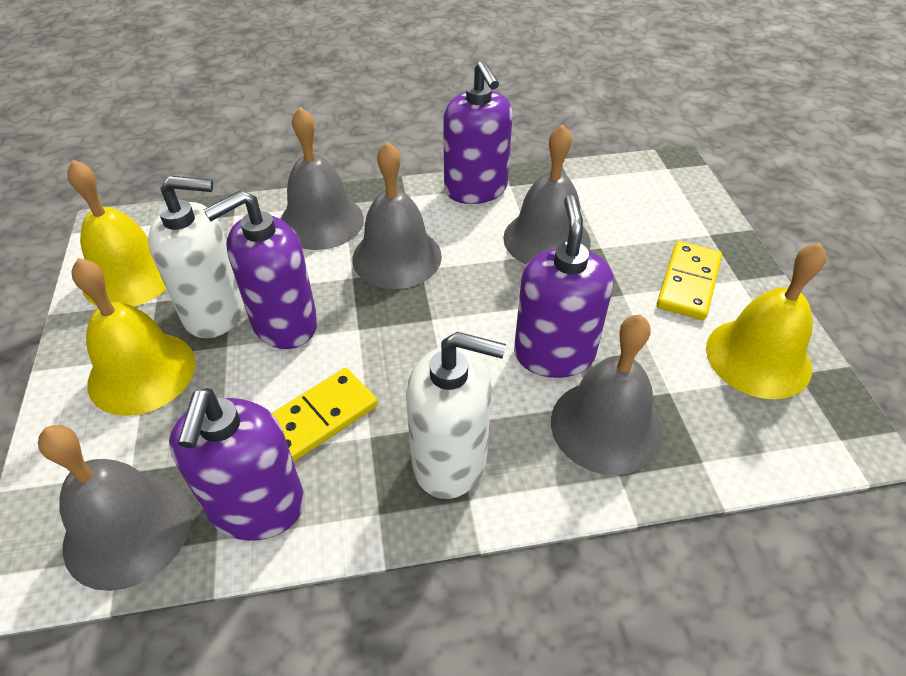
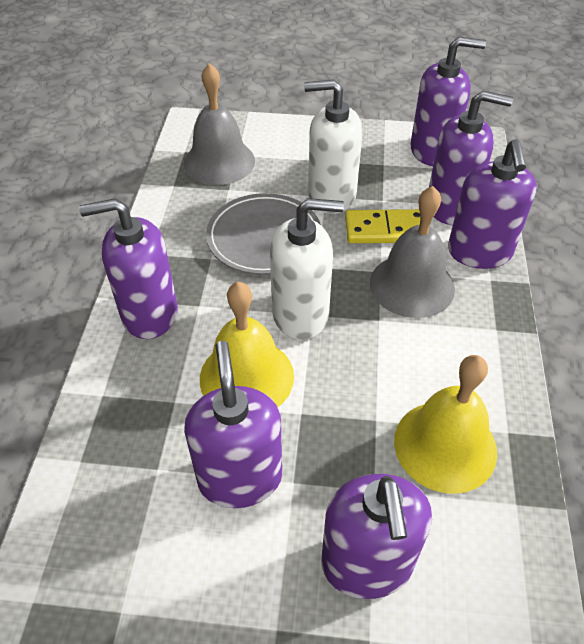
grey bell: 5 -> 2
grey plate: 0 -> 1
purple soap dispenser: 4 -> 6
yellow bell: 3 -> 2
yellow domino: 2 -> 1

